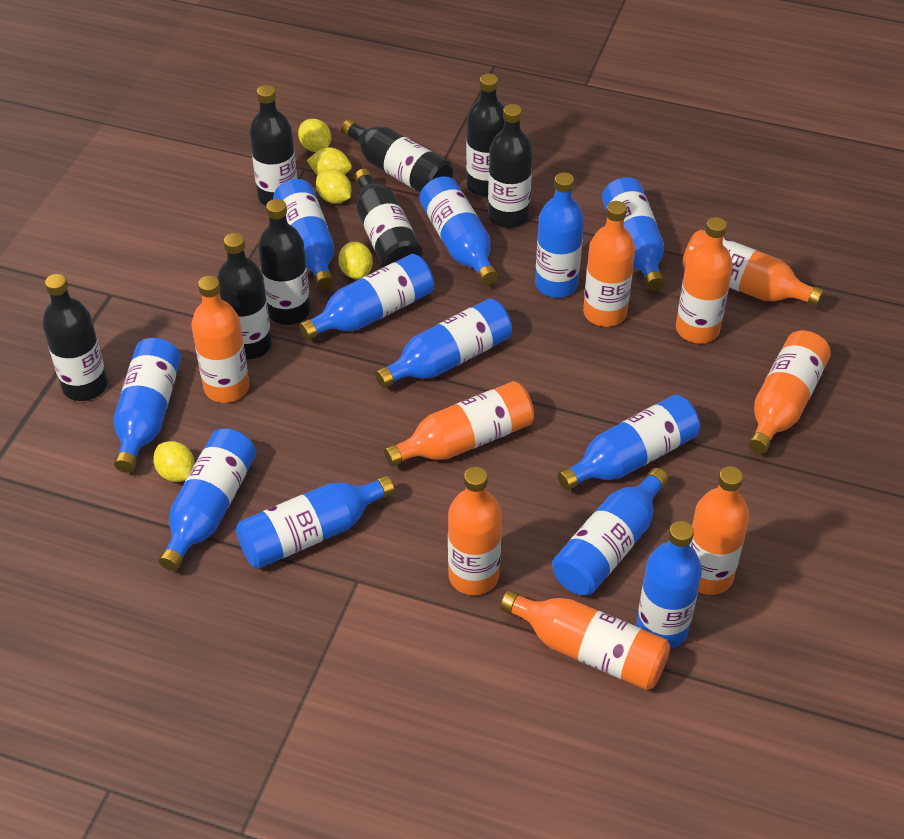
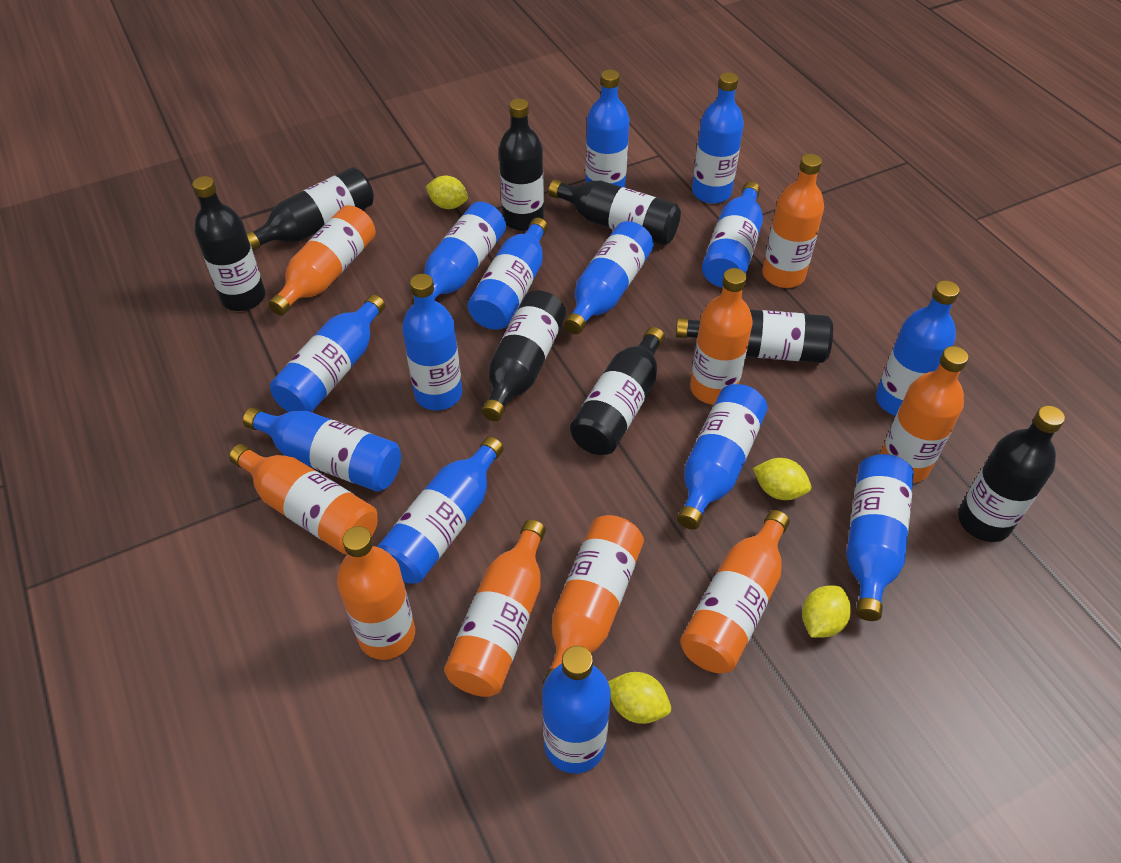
blue bottle: 12 -> 14
yellow lemon: 5 -> 4

